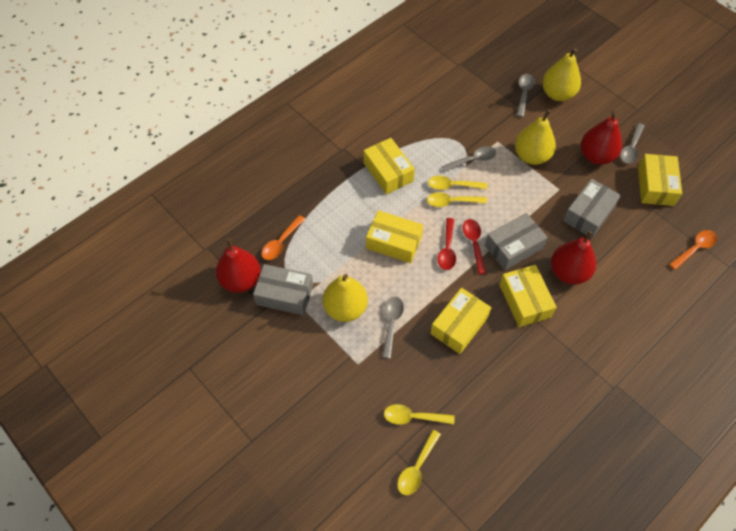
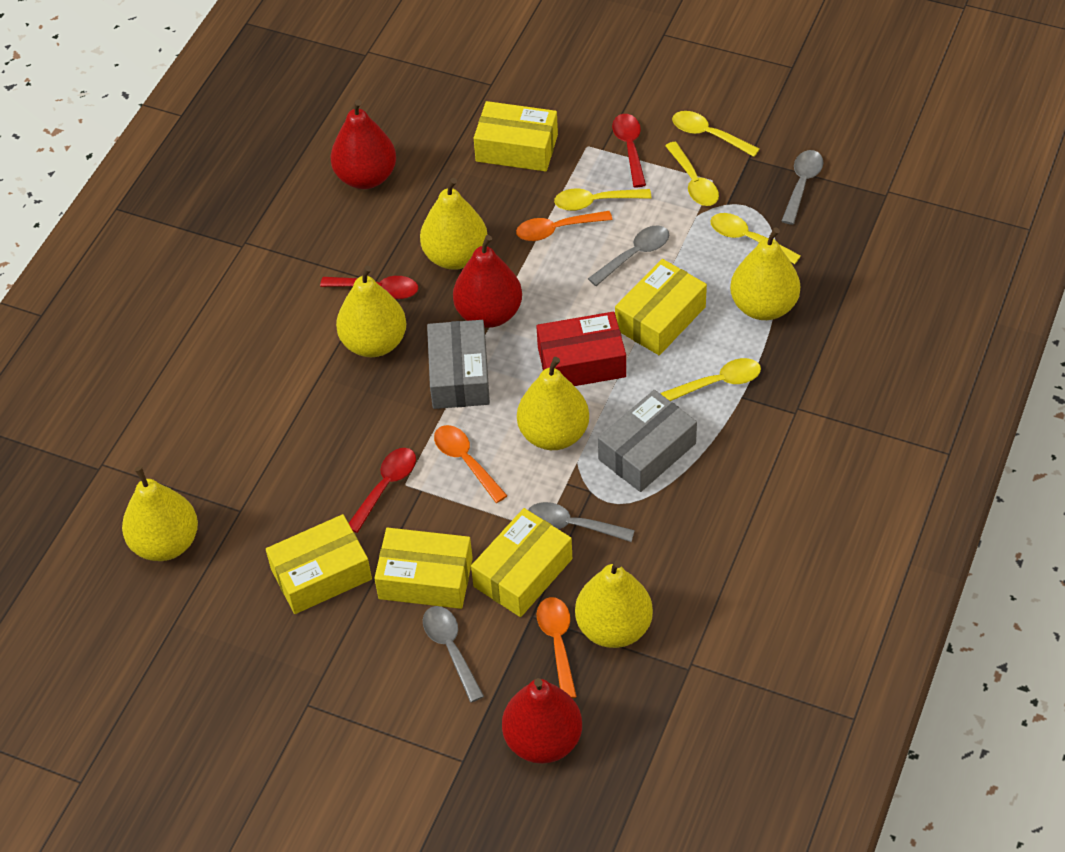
grey box: 3 -> 2
orange spoon: 2 -> 3
red box: 0 -> 1
red spoon: 2 -> 3
yellow pear: 3 -> 6
yellow spoon: 4 -> 5

